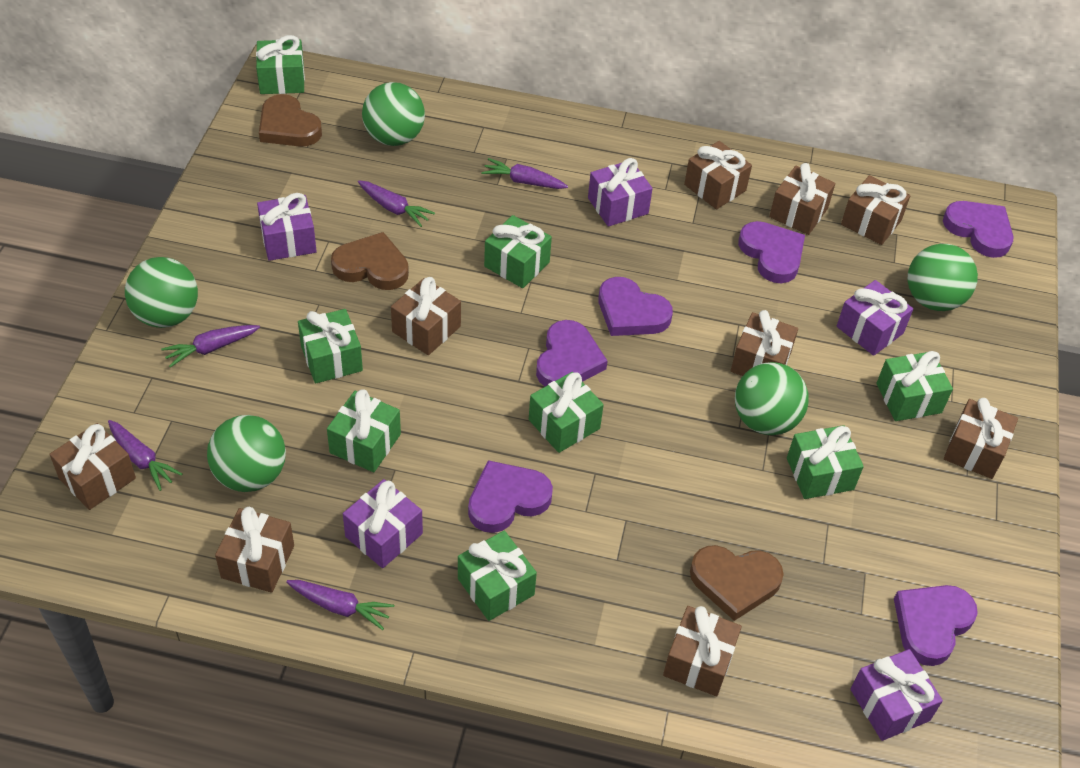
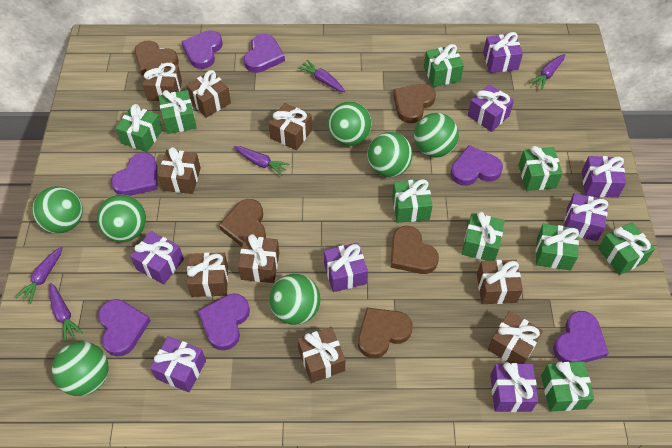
brown heart: 3 -> 5
green ball: 5 -> 7
green gift: 8 -> 9
purple gift: 5 -> 8
purple heart: 6 -> 7

